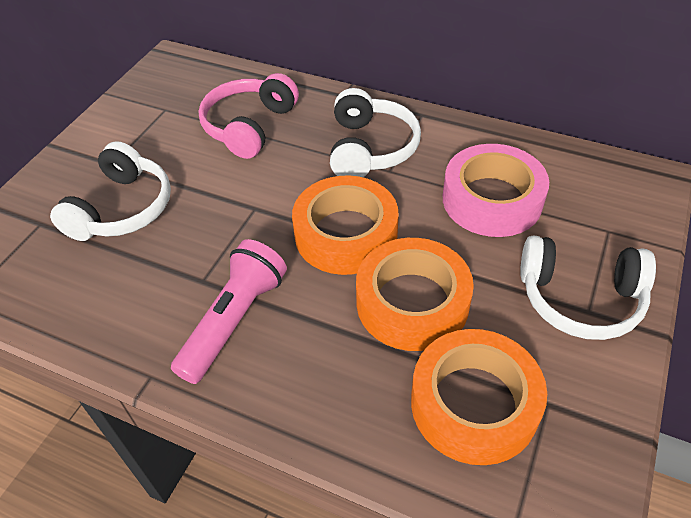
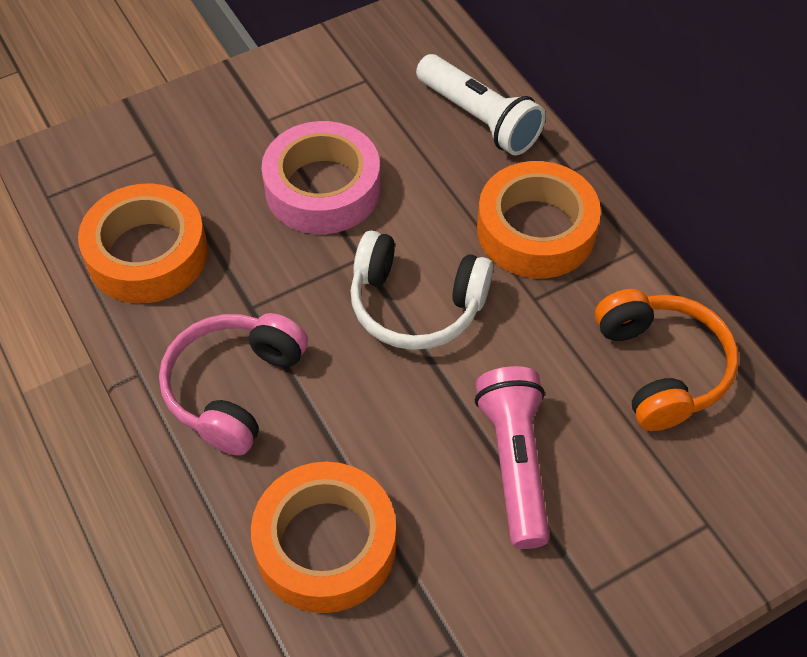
orange headphones: 0 -> 1
white flashlight: 0 -> 1
white headphones: 3 -> 1

